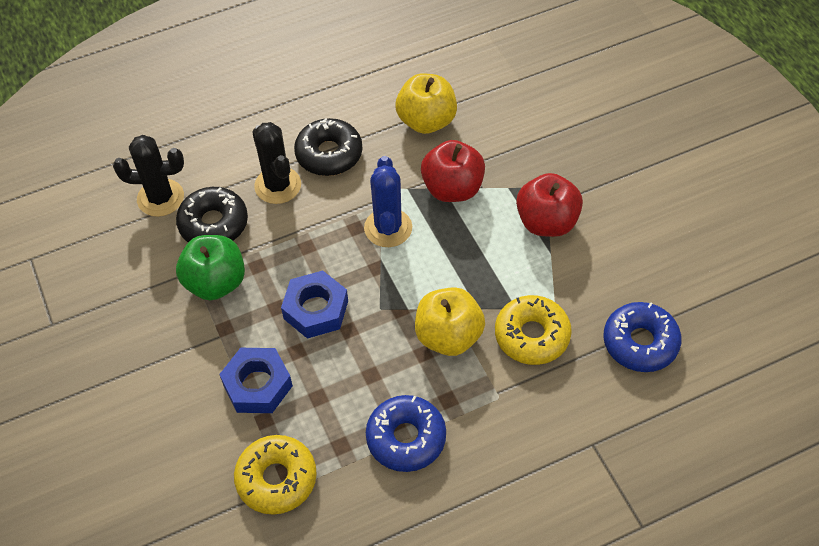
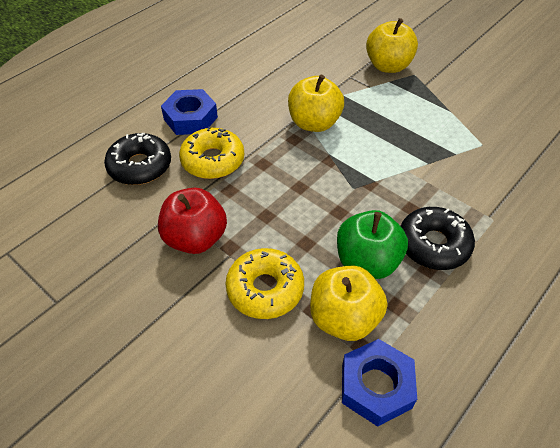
black cactus: 2 -> 0
blue cactus: 1 -> 0
blue donut: 2 -> 0
red apple: 2 -> 1
yellow apple: 2 -> 3

